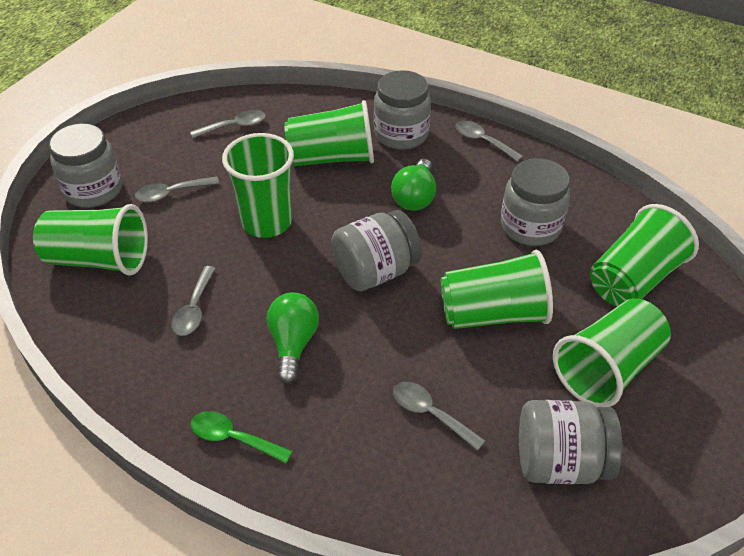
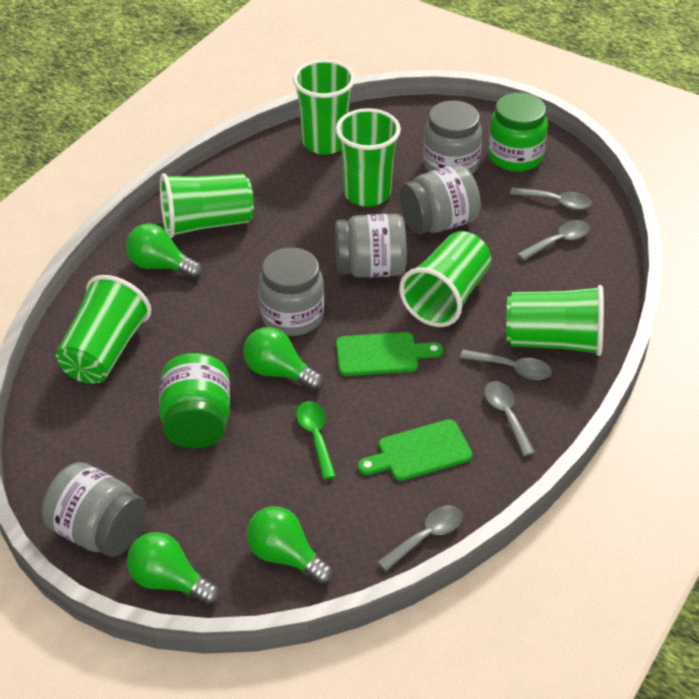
green cutting board: 0 -> 2
green jar: 0 -> 2
green light bulb: 2 -> 4

